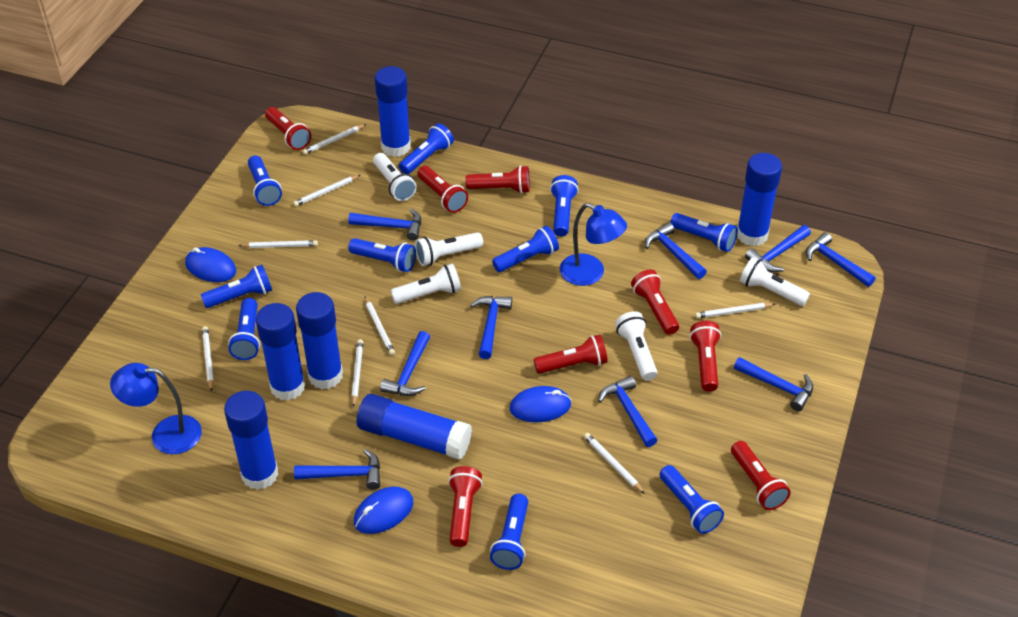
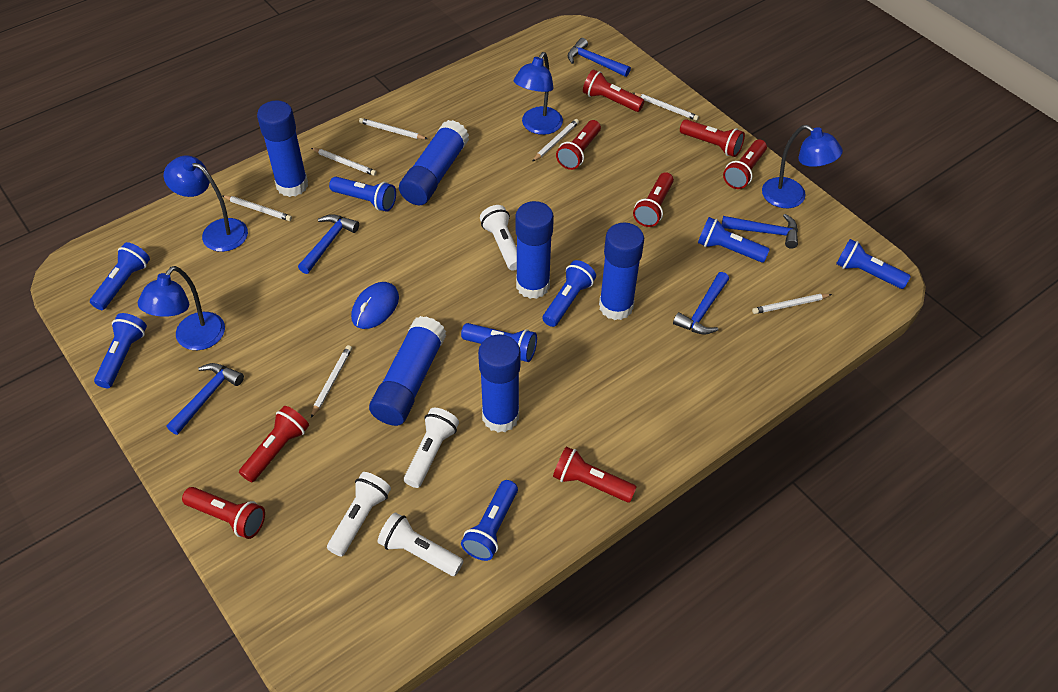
blue flashlight: 10 -> 8
blue hammer: 9 -> 5
blue lamp: 2 -> 4
blue mouse: 3 -> 1
white flashlight: 5 -> 4
white pencil: 8 -> 7

